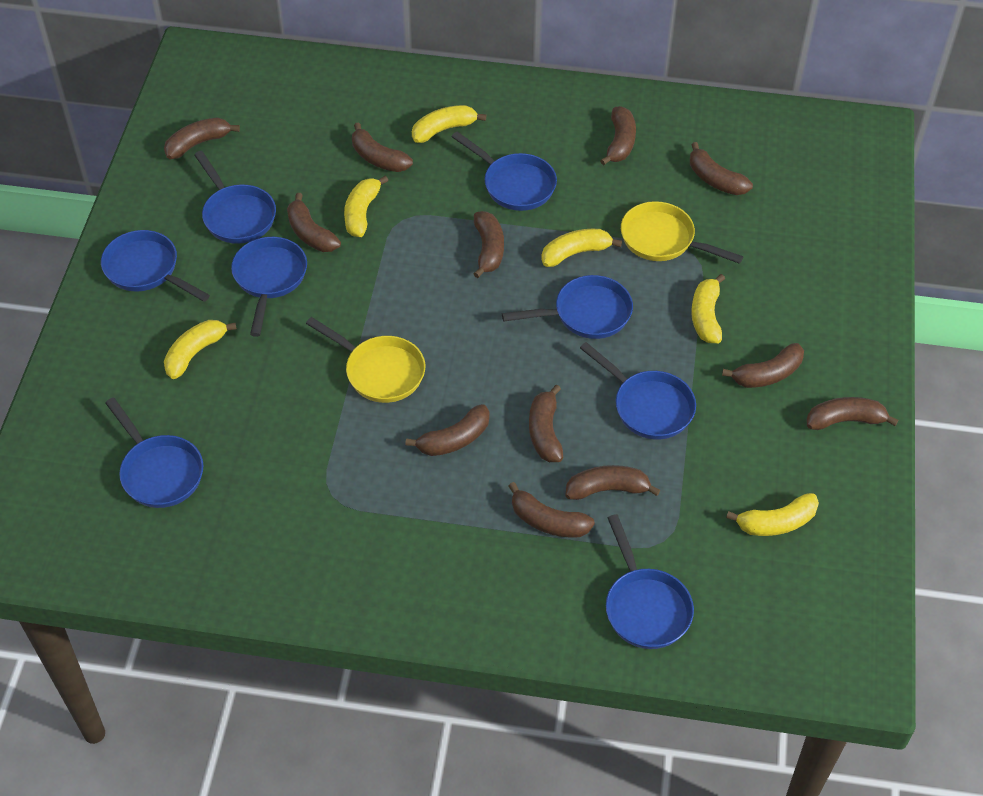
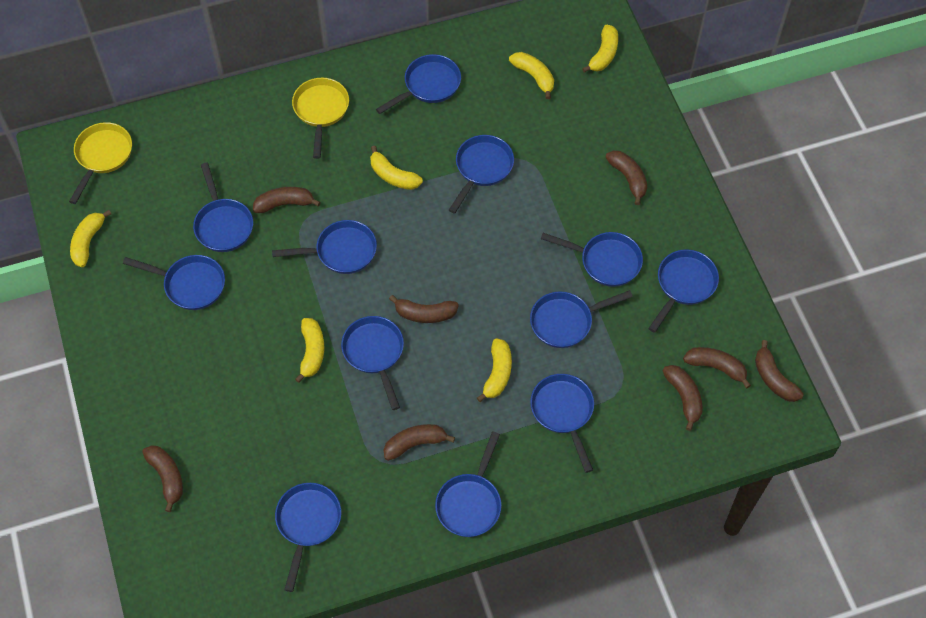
blue pan: 8 -> 12
brown banana: 12 -> 8

